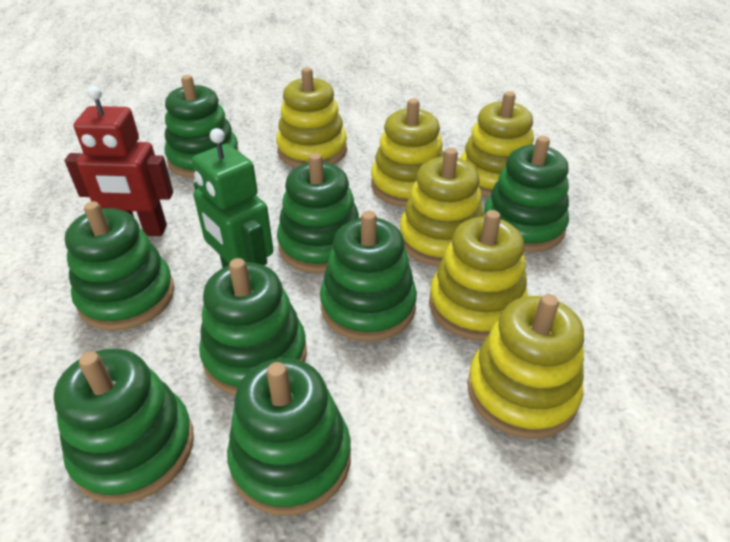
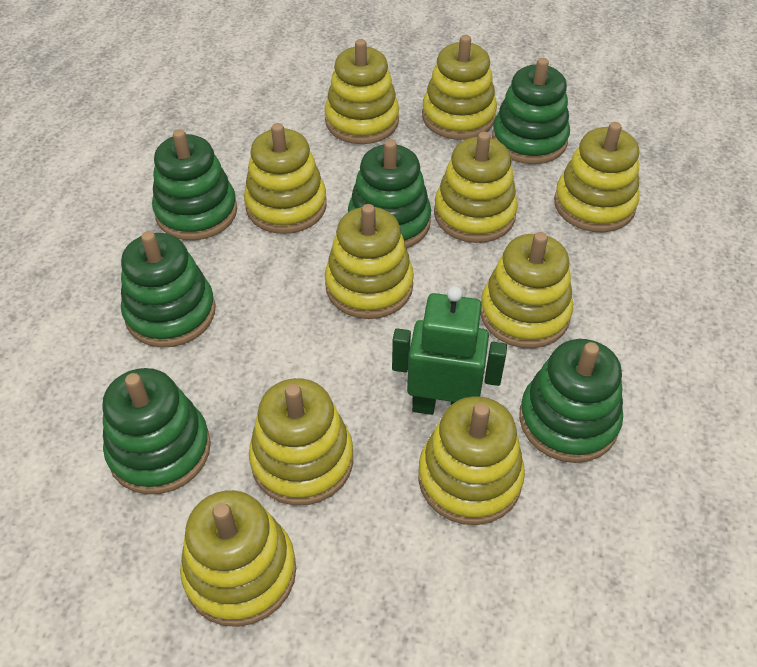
green stacking toy: 8 -> 6
red robot: 1 -> 0
yellow stacking toy: 6 -> 10

